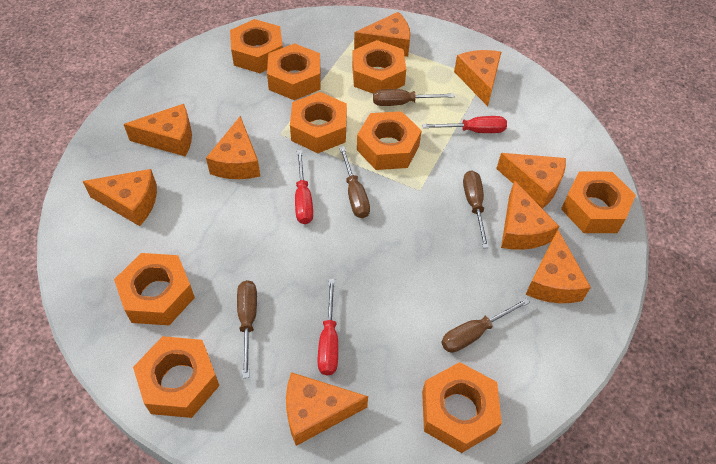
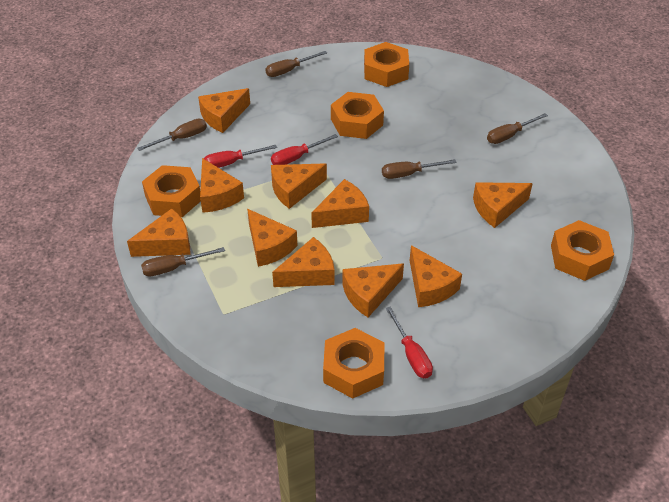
orange cheese: 9 -> 10
orange nut: 9 -> 5

